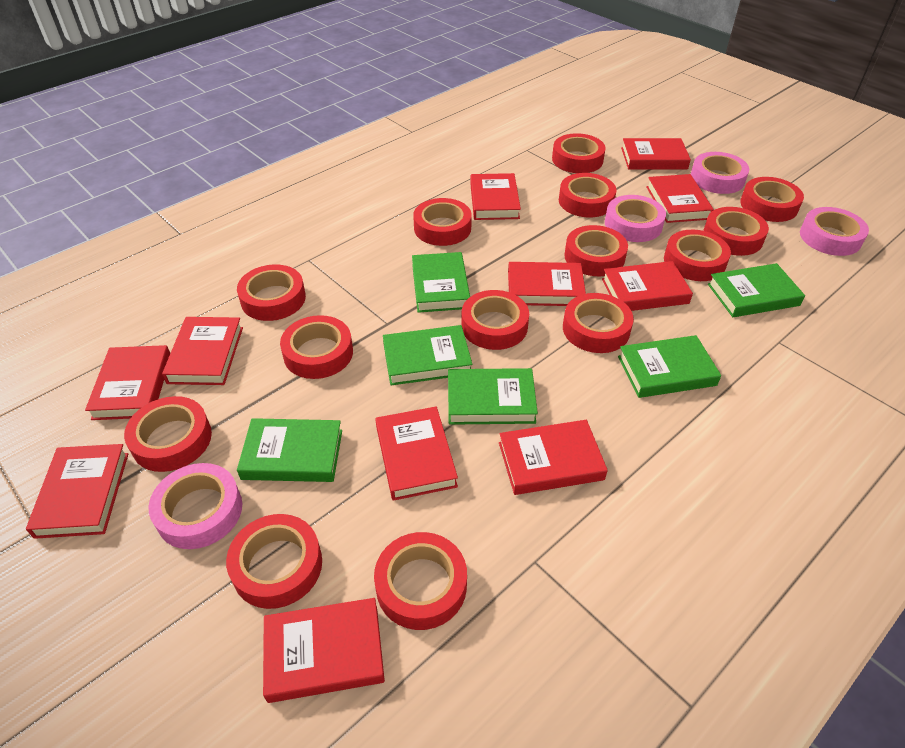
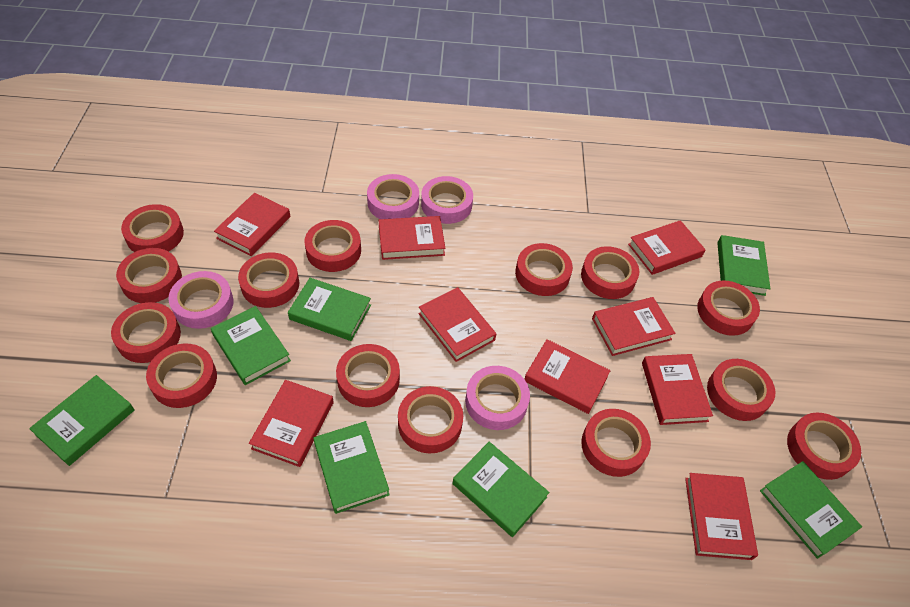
green book: 6 -> 7
red book: 11 -> 9

